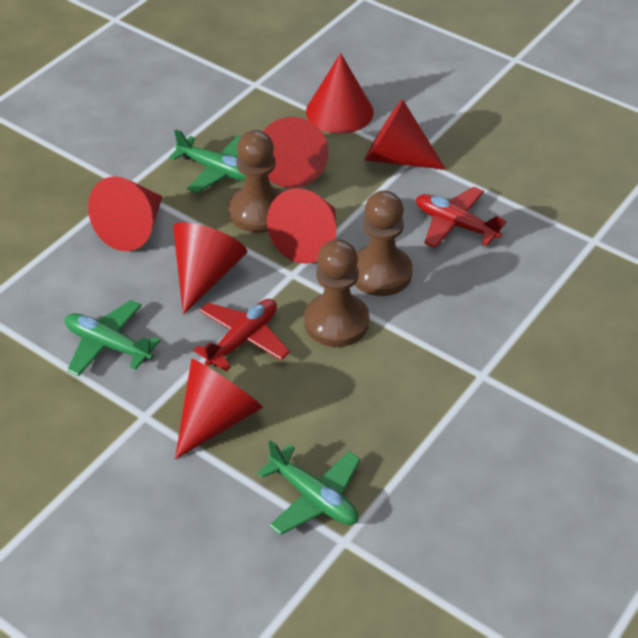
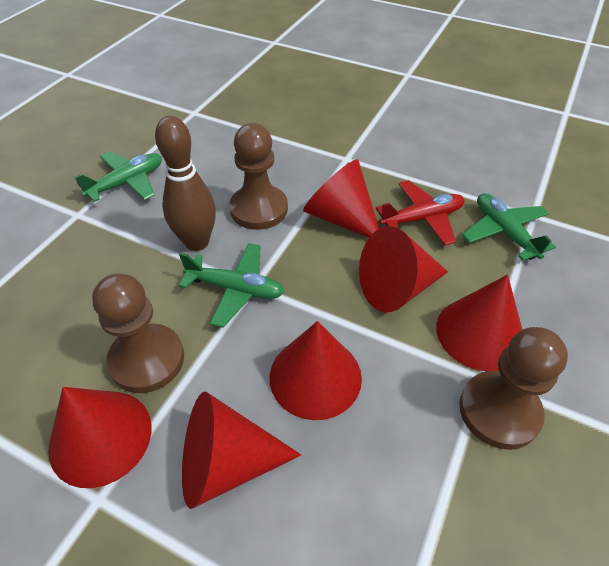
brown bowling pin: 0 -> 1
red cone: 7 -> 6
red plane: 2 -> 1

